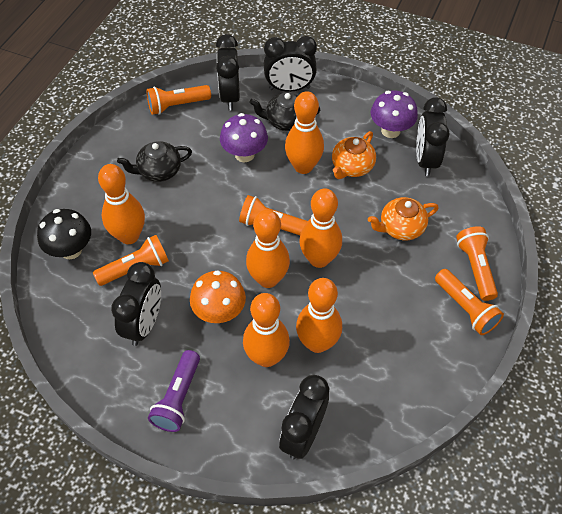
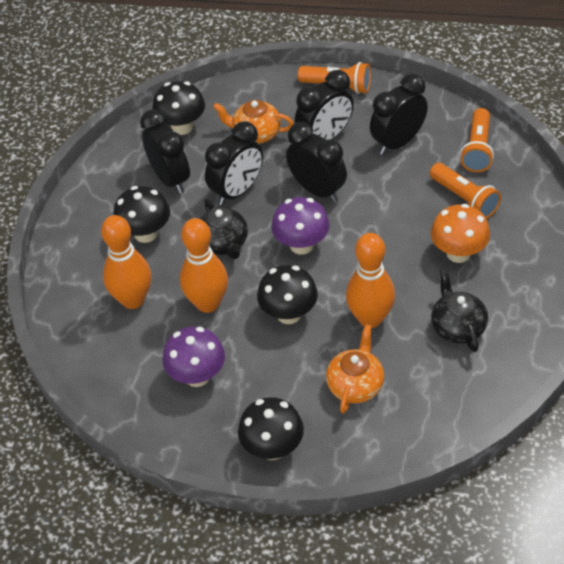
black mushroom: 1 -> 4
orange bowling pin: 6 -> 3
orange flashlight: 5 -> 3
purple flashlight: 1 -> 0

